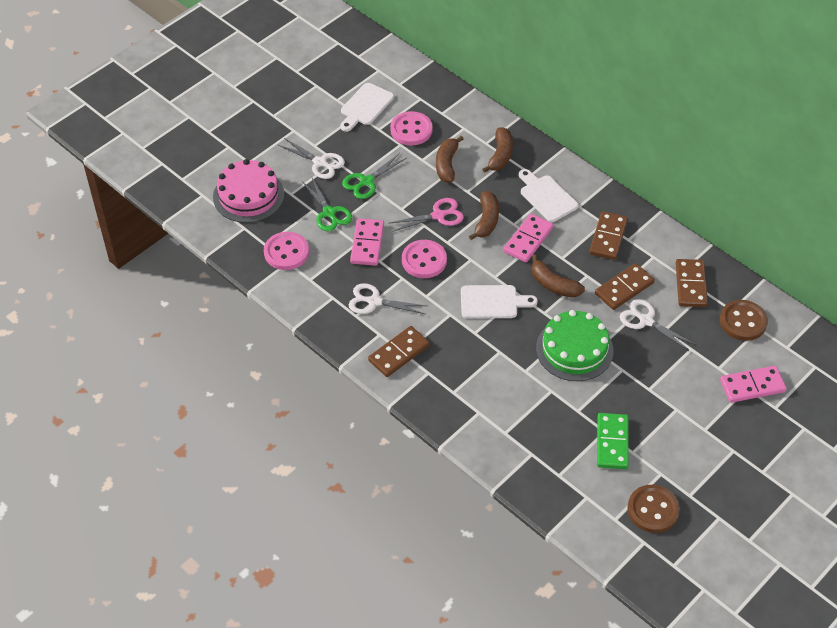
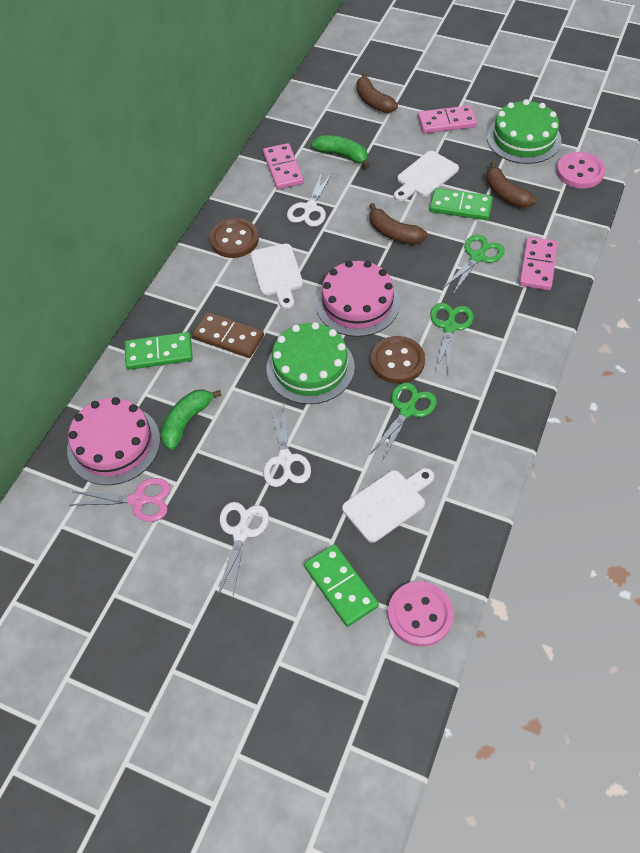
brown banana: 4 -> 3
brown domino: 4 -> 1
green banana: 0 -> 2
green cake: 1 -> 2
green domino: 1 -> 3
green scissors: 2 -> 3
pink button: 3 -> 2
pink cake: 1 -> 2

